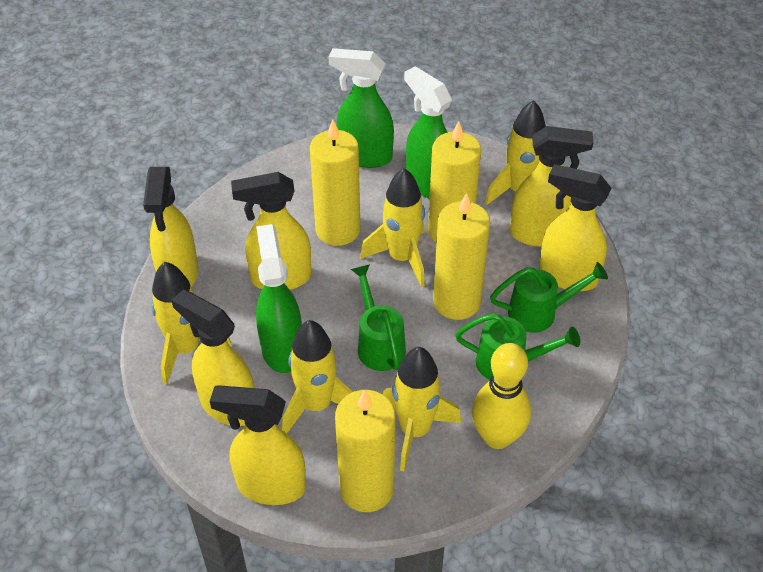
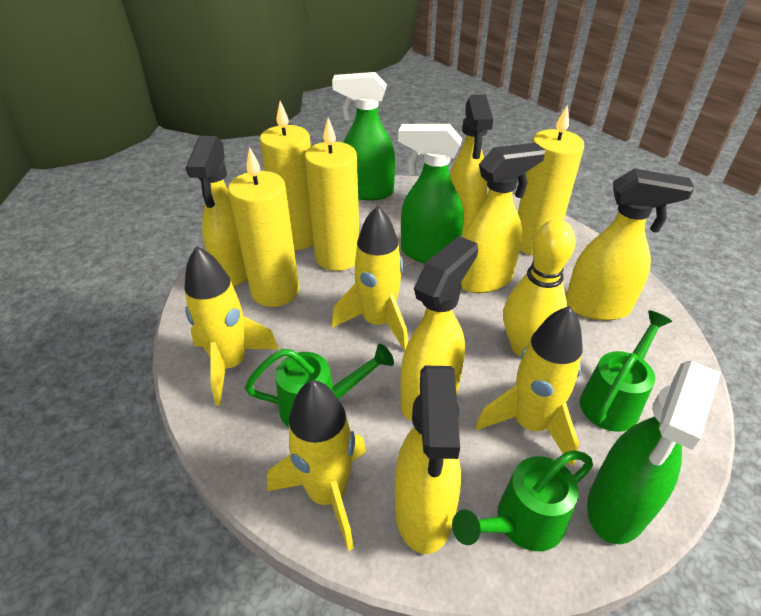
yellow rocket: 5 -> 4

